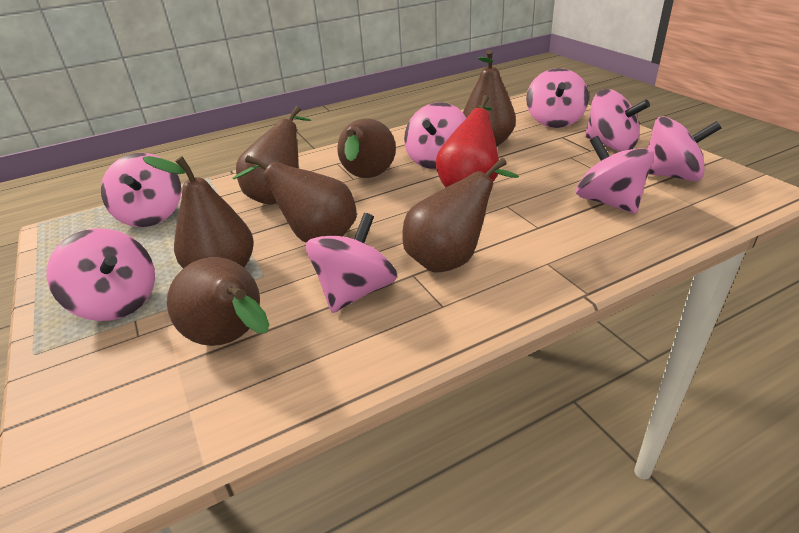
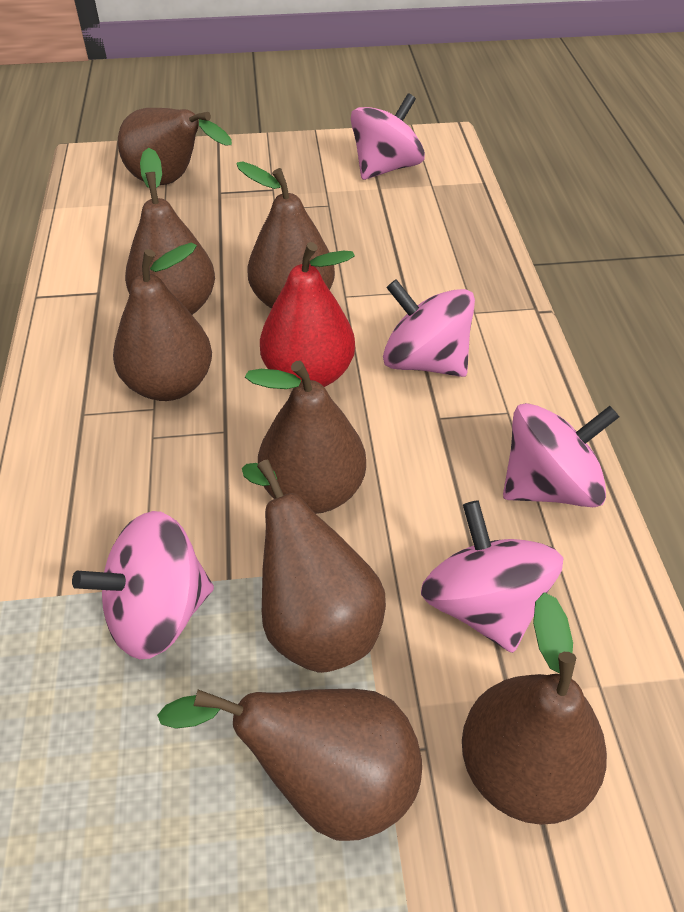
brown pear: 7 -> 8
pink spinning top: 8 -> 5

